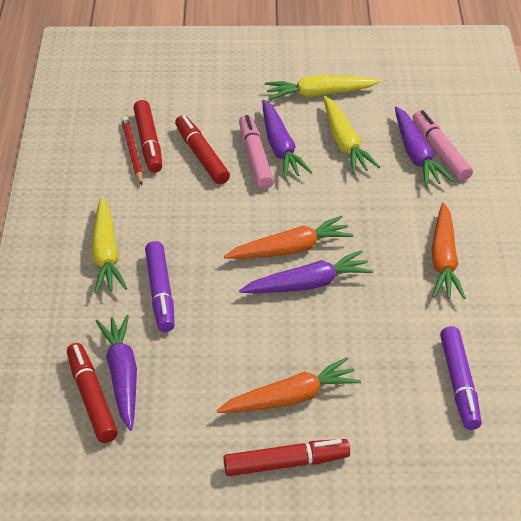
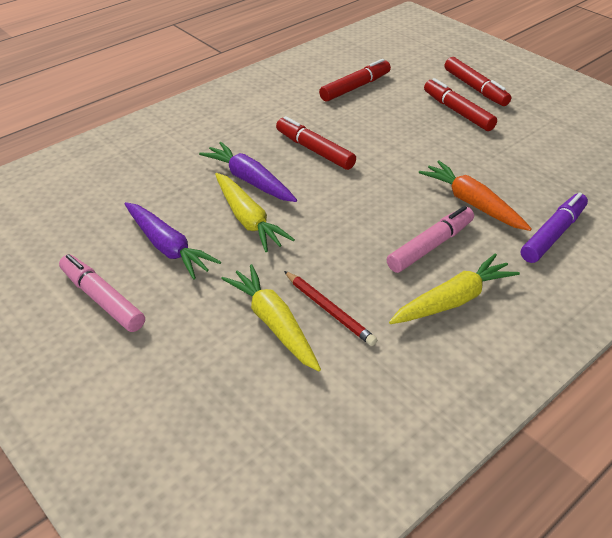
orange carrot: 3 -> 1
purple carrot: 4 -> 2
purple marker: 2 -> 1

